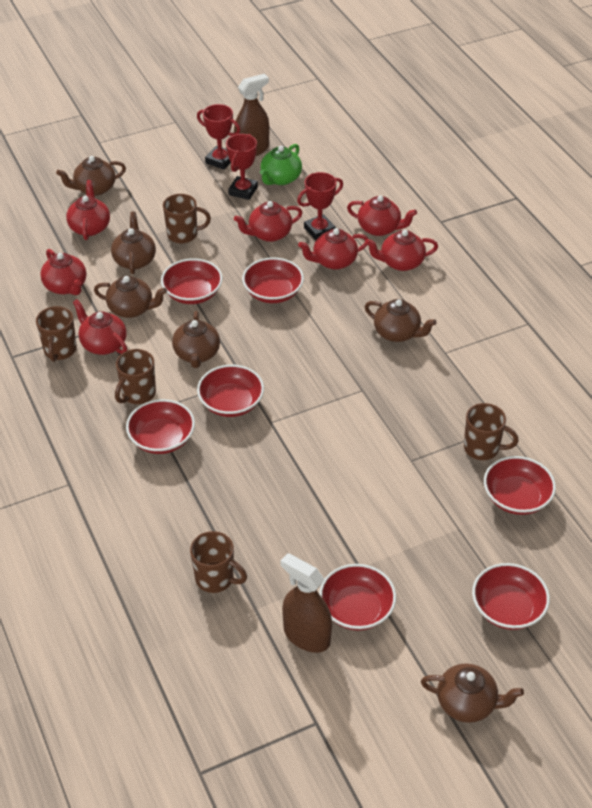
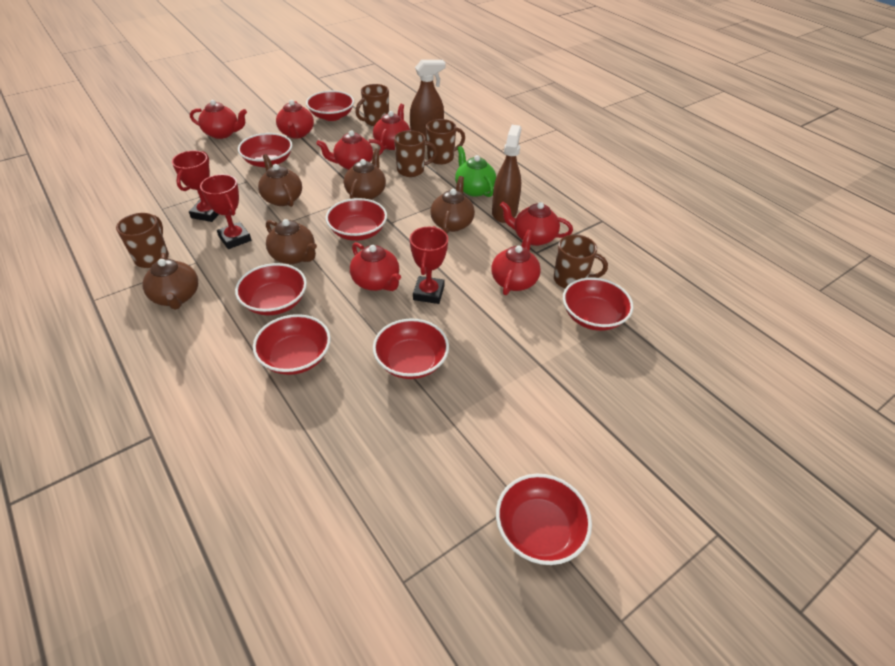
brown teapot: 6 -> 5
red bowl: 7 -> 8

